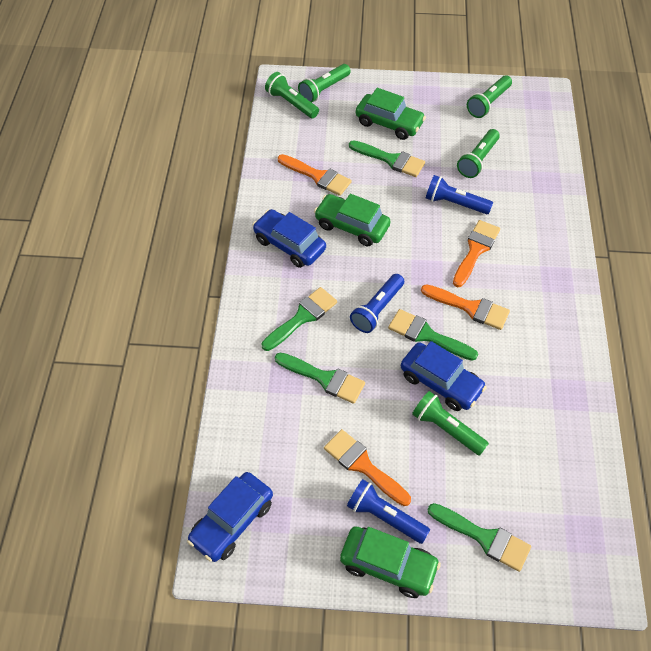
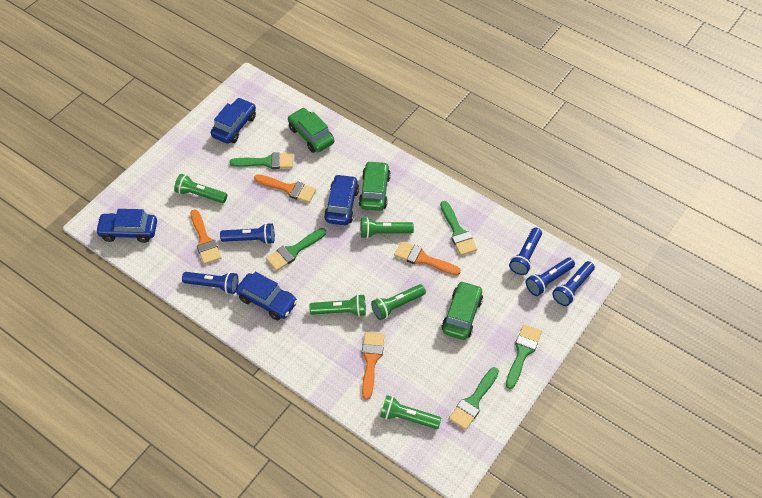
blue car: 3 -> 4
blue flashlight: 3 -> 5

